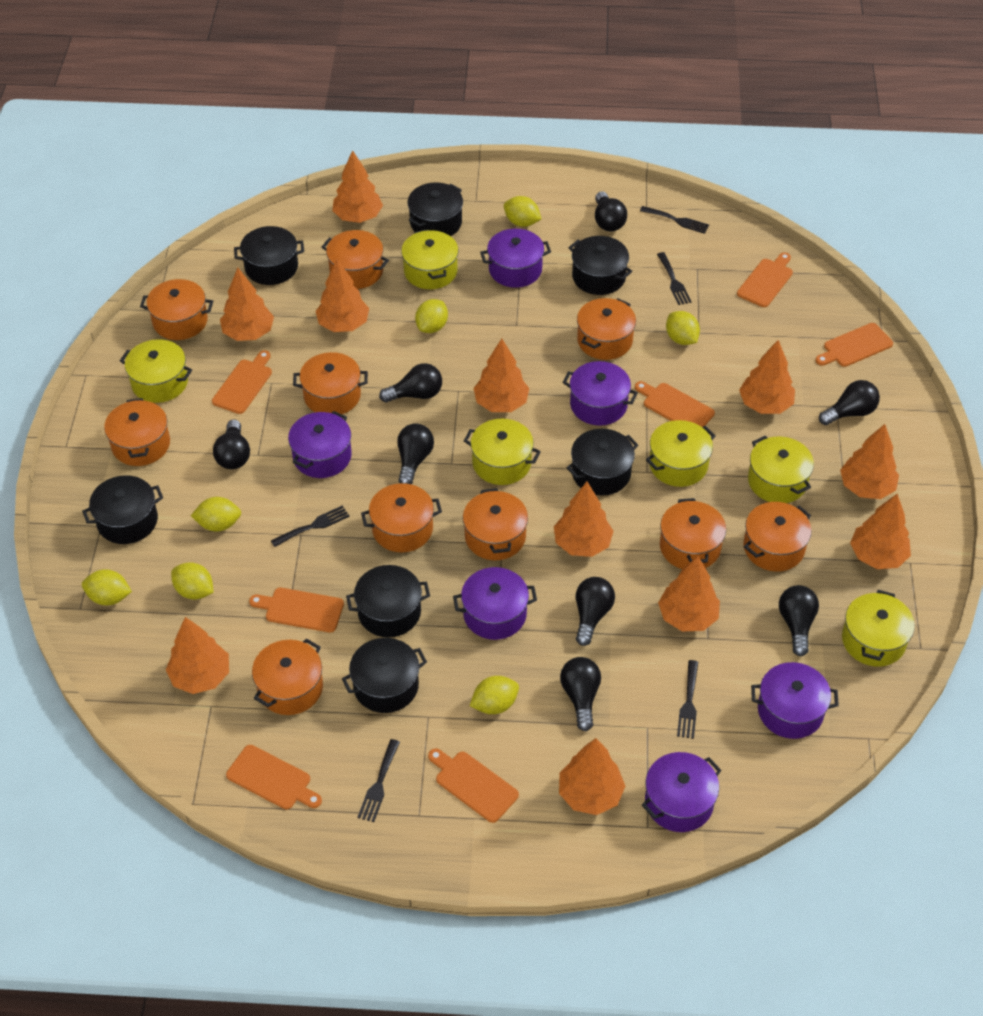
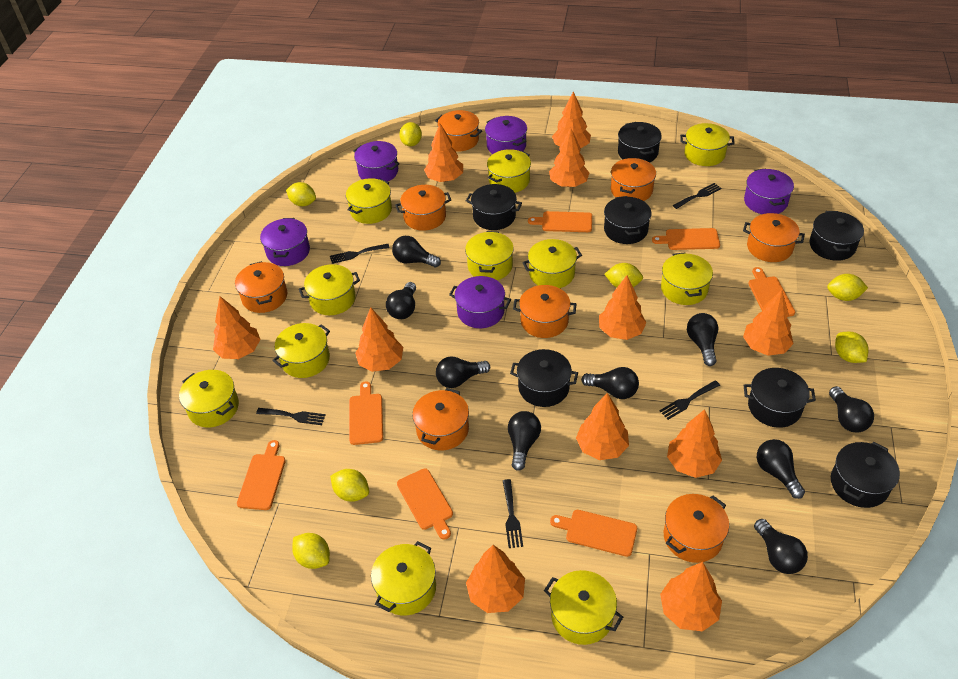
black light bulb: 8 -> 9
orange pot: 10 -> 8
purple pot: 6 -> 5
yellow pot: 6 -> 11

